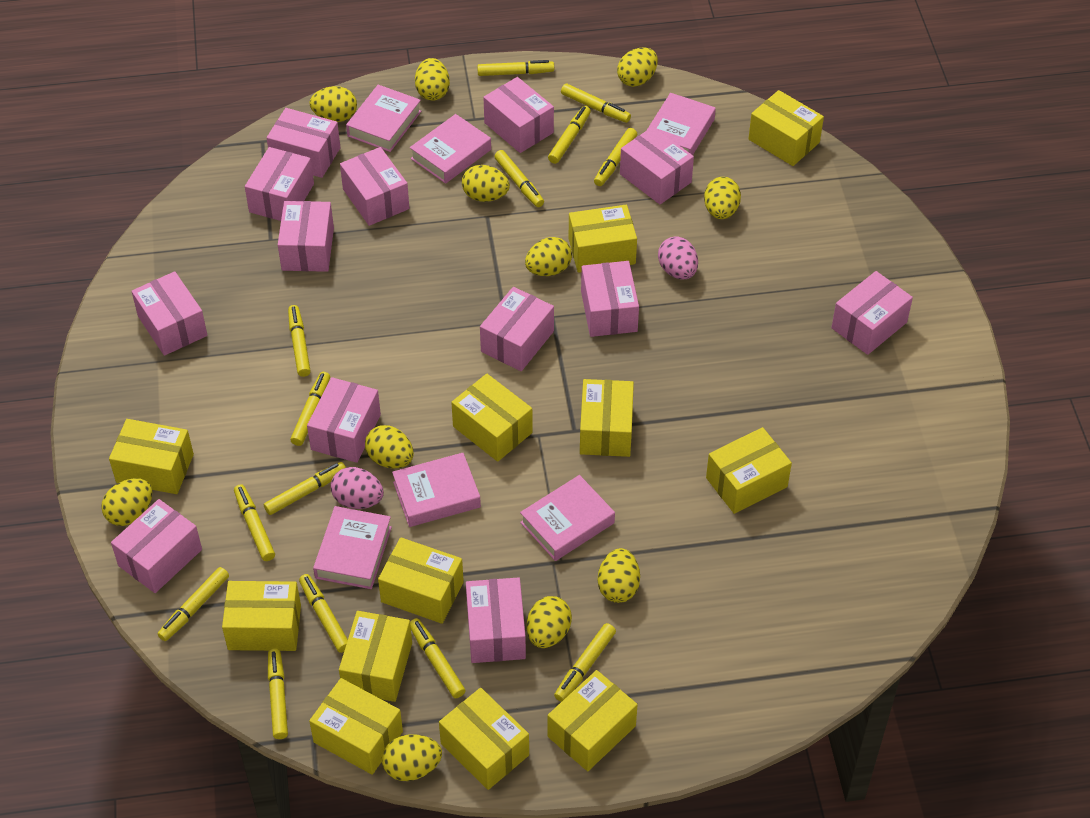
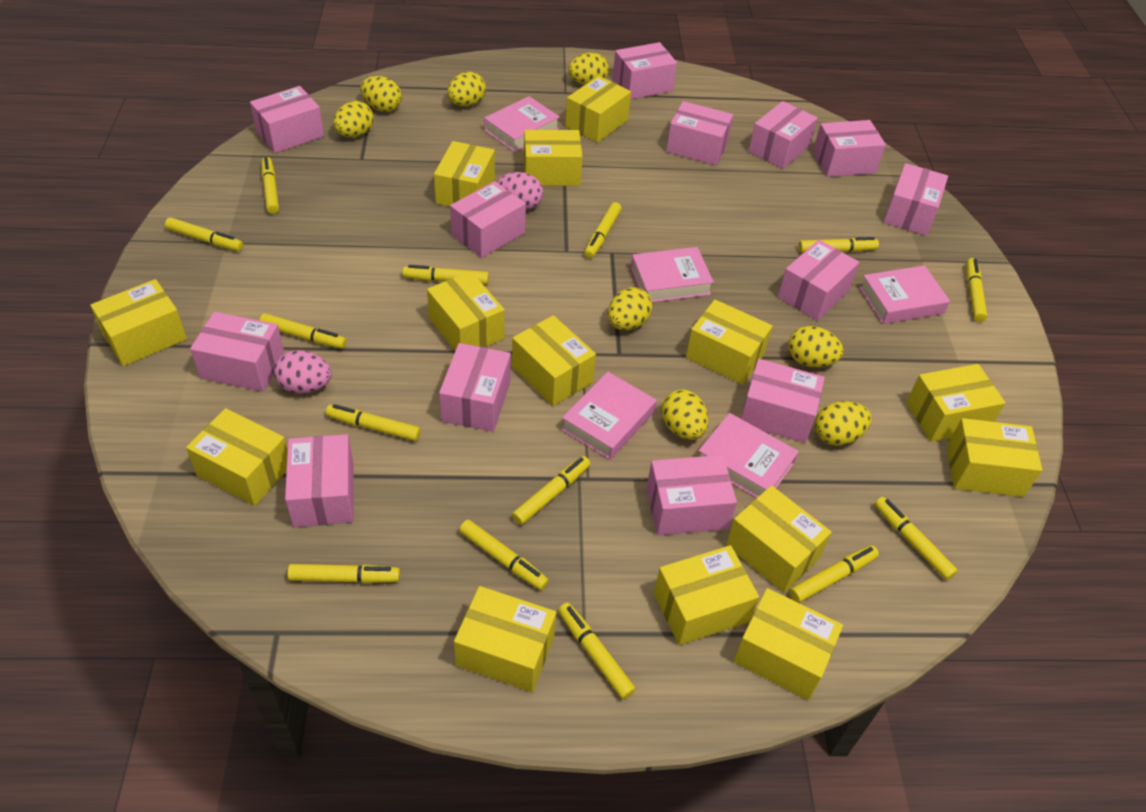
pink book: 6 -> 5
yellow box: 12 -> 14
yellow egg: 11 -> 8

